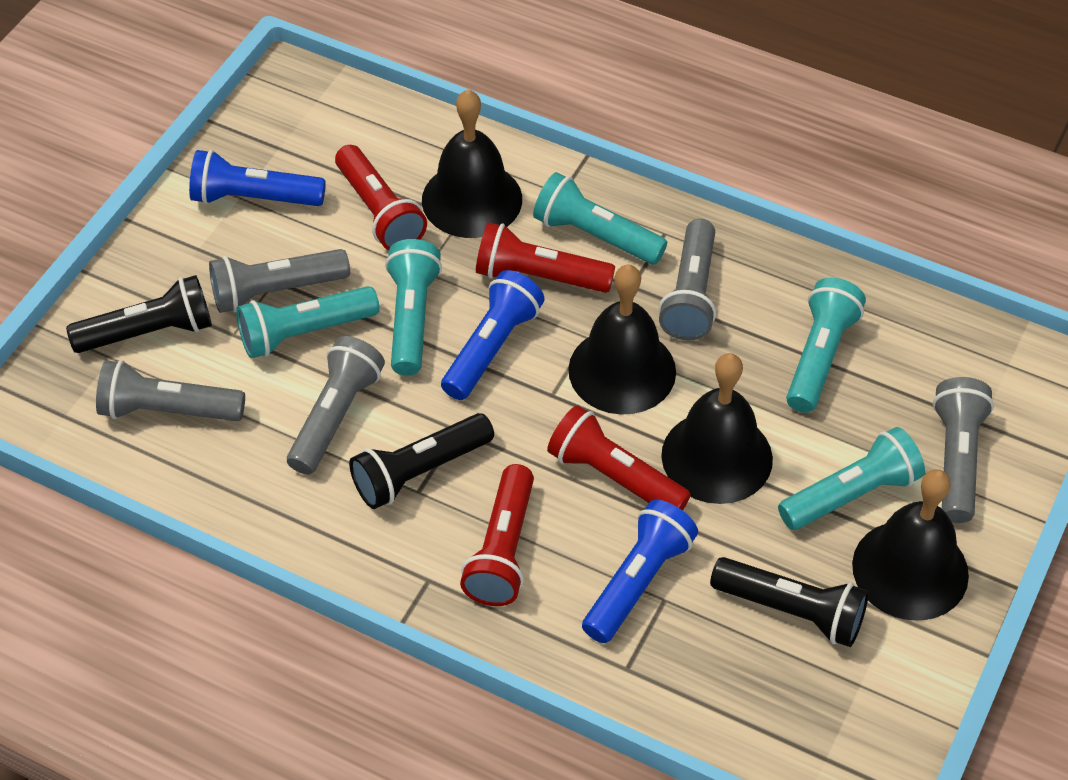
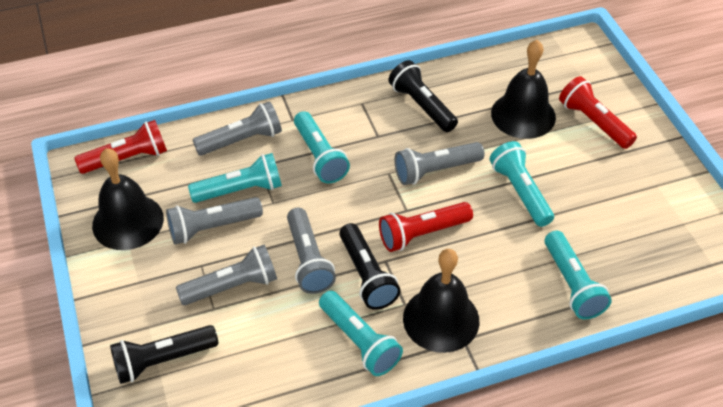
black bell: 4 -> 3
blue flashlight: 3 -> 0
red flashlight: 4 -> 3

